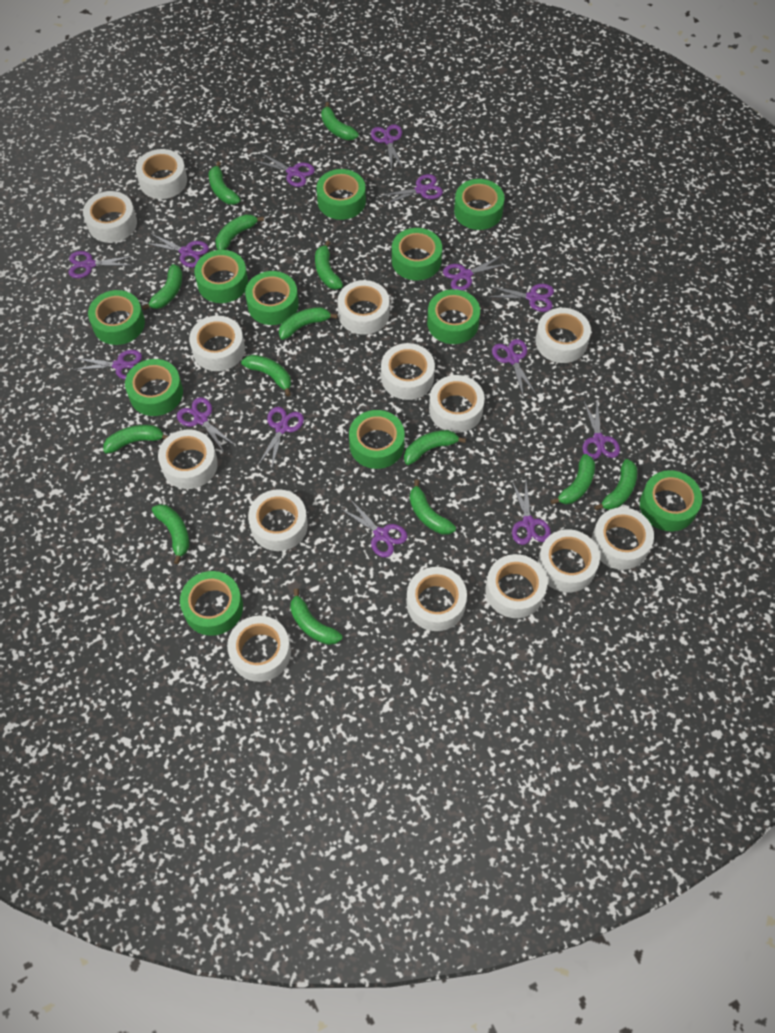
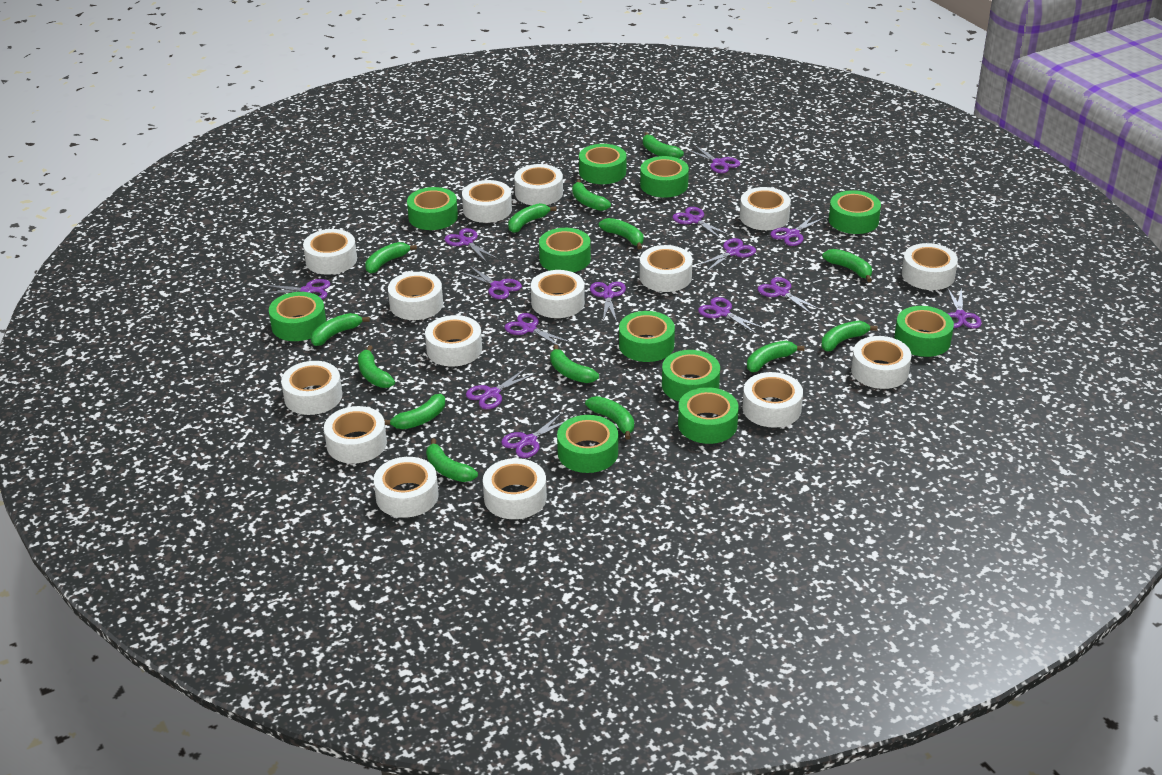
white tape: 14 -> 15

